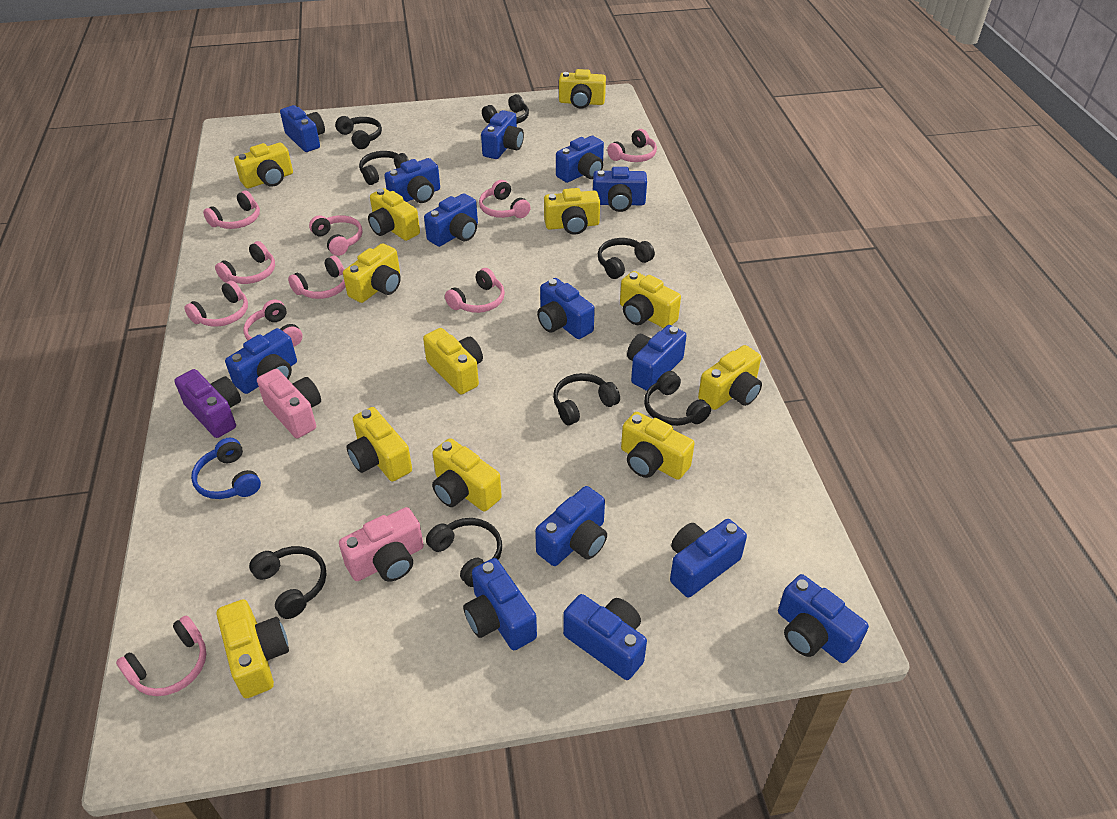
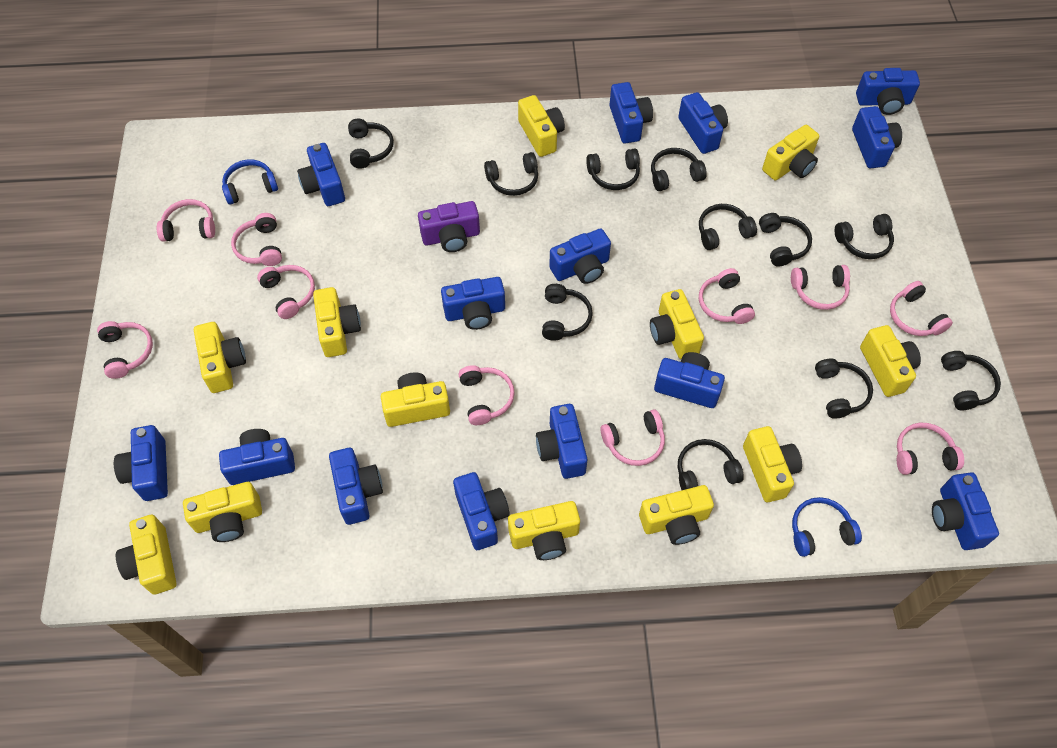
black headphones: 8 -> 11
blue headphones: 1 -> 2
pink camera: 2 -> 0

